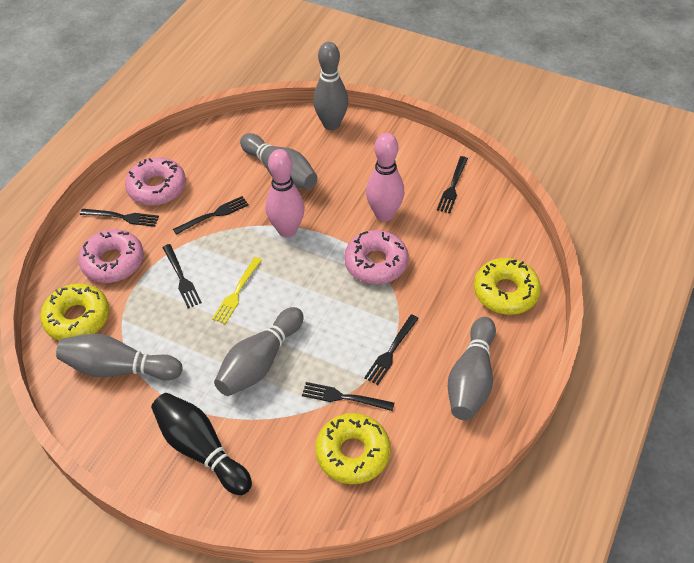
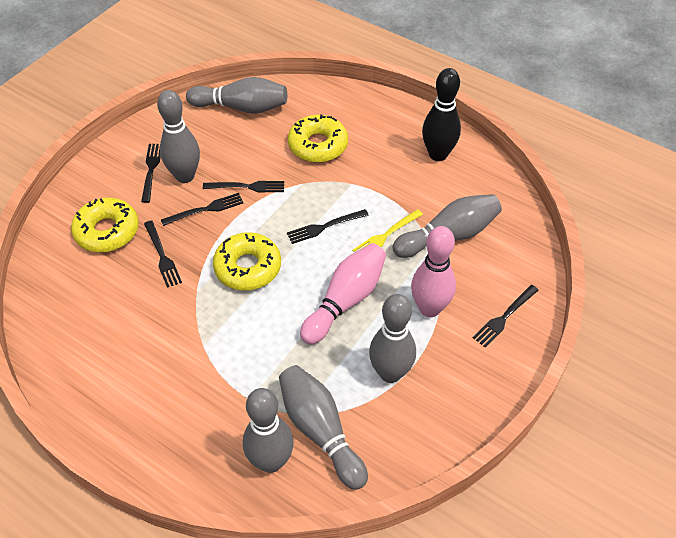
grey bowling pin: 5 -> 6
pink donut: 3 -> 0

